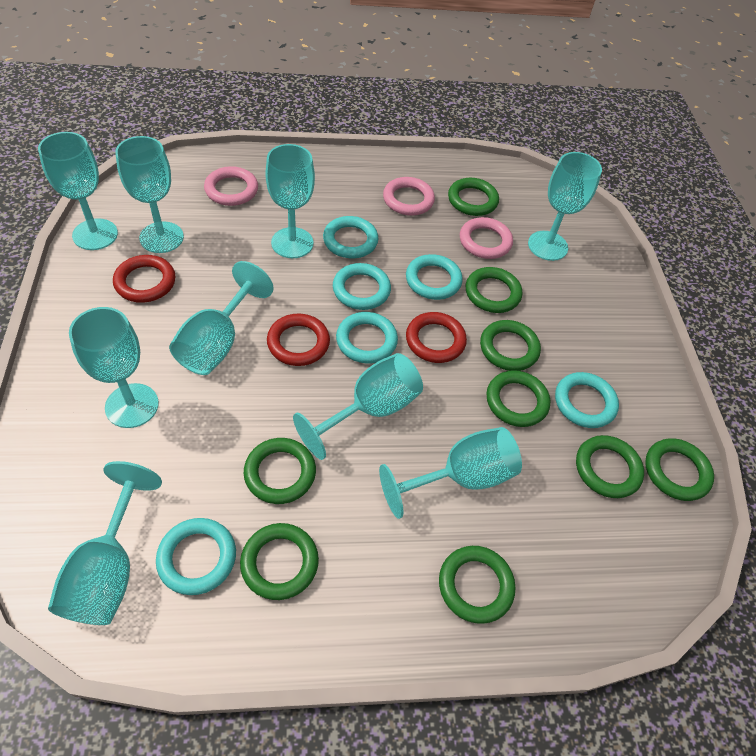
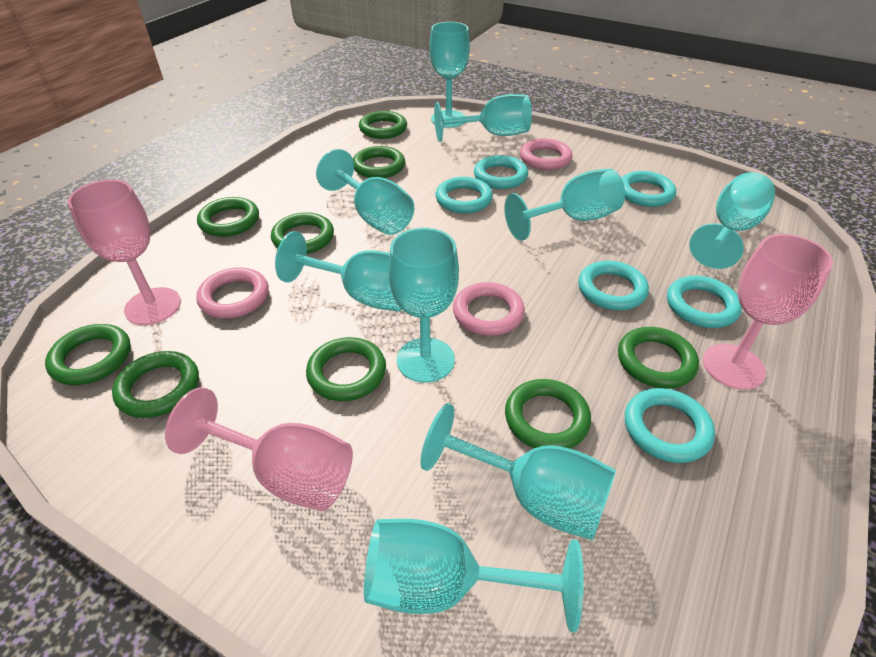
pink goblet: 0 -> 3
red ring: 3 -> 0

